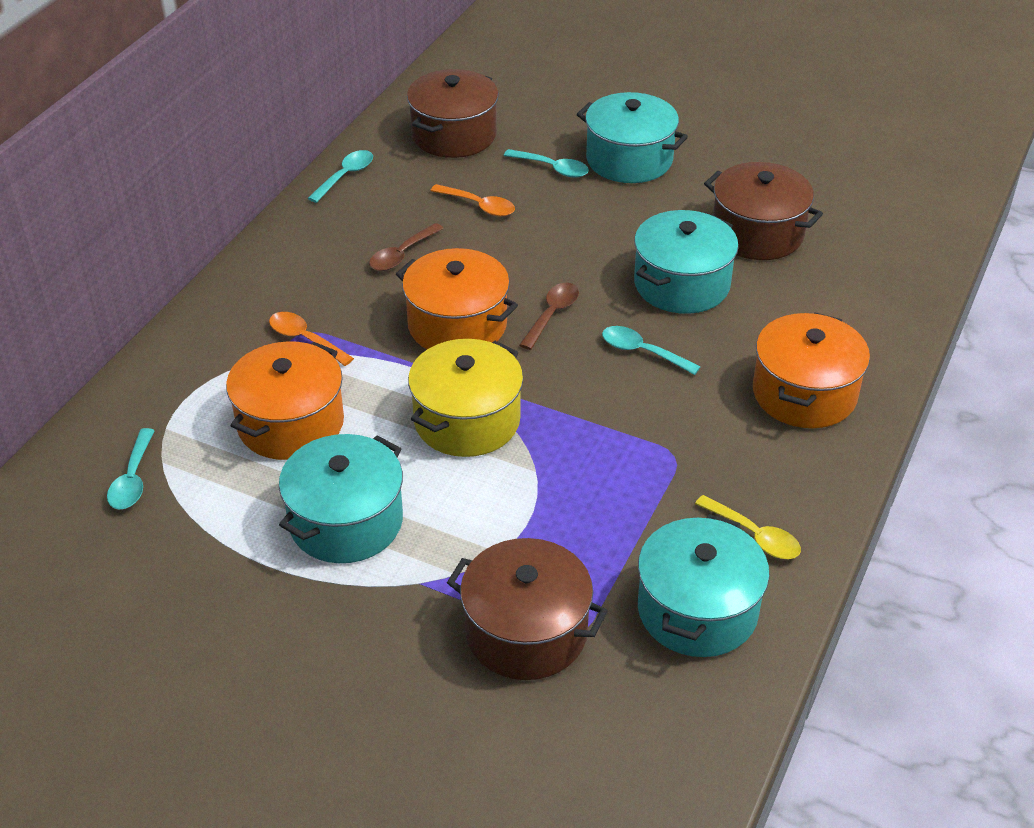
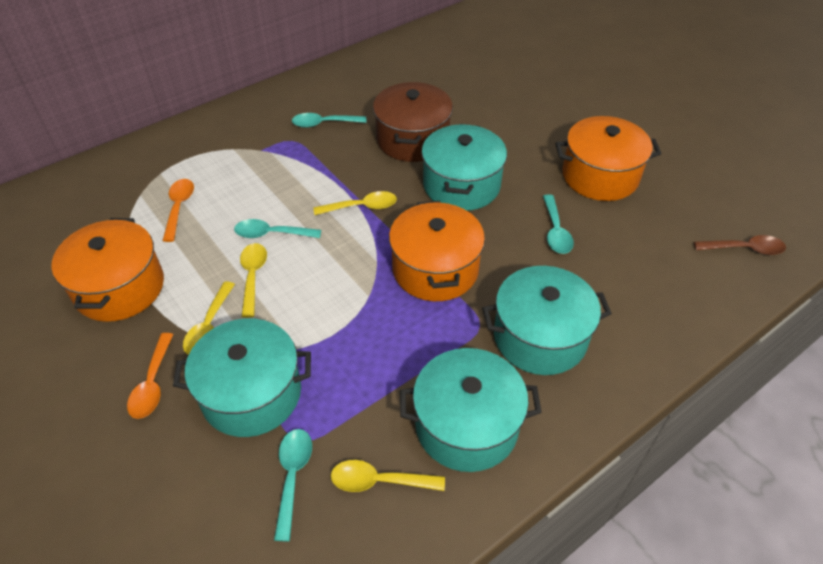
brown pot: 3 -> 1
brown spoon: 2 -> 1
yellow pot: 1 -> 0
yellow spoon: 1 -> 4

